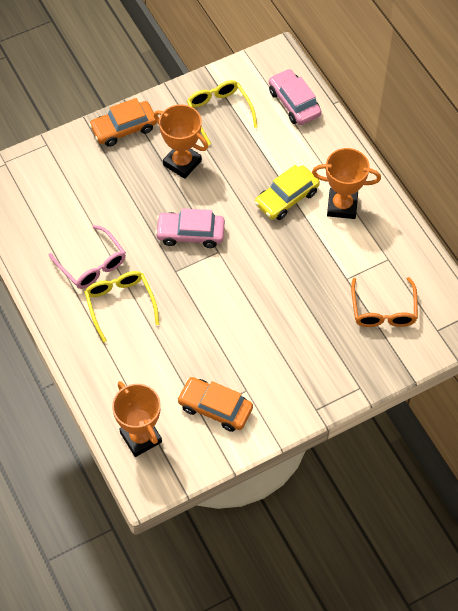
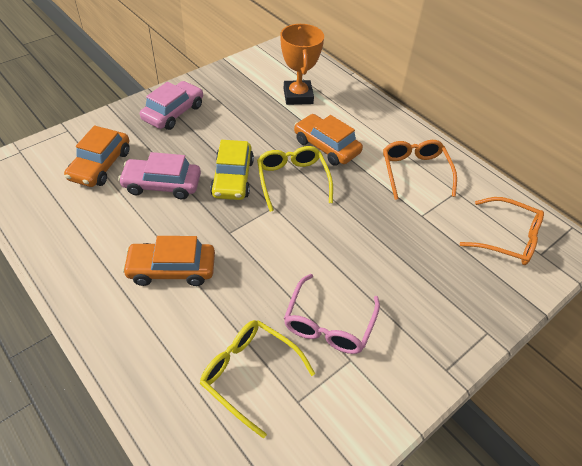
orange car: 2 -> 3
orange glasses: 1 -> 2
orange trophy: 3 -> 1

